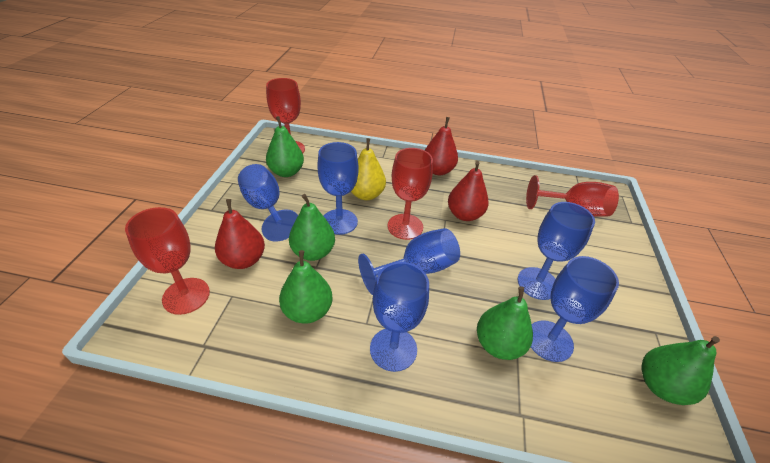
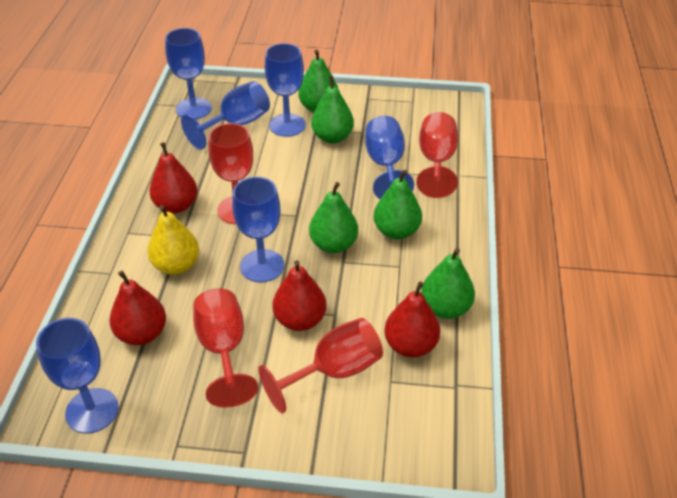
red pear: 3 -> 4

